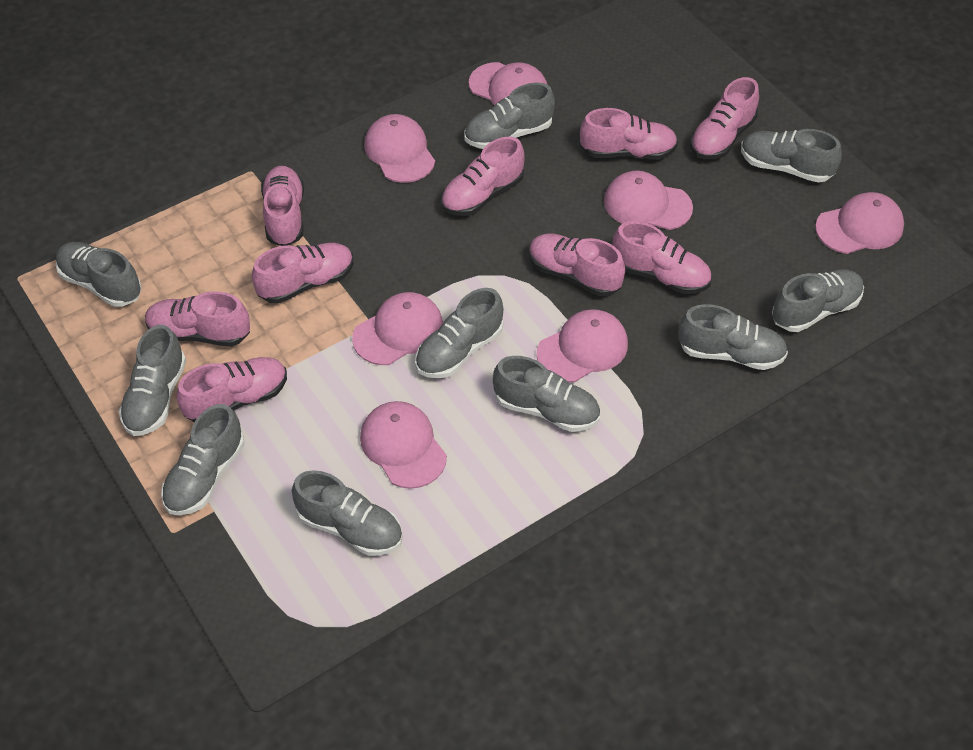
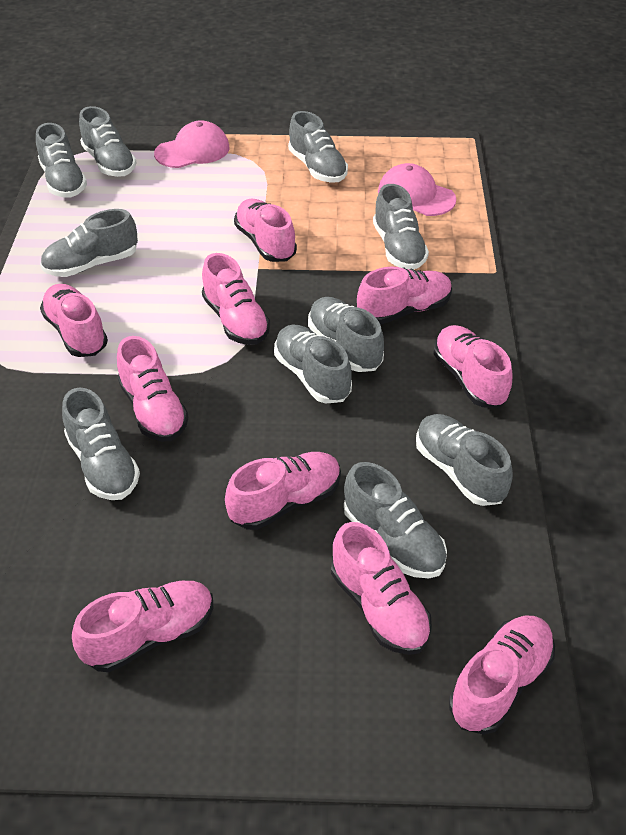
pink cap: 7 -> 2
pink shoe: 9 -> 10

